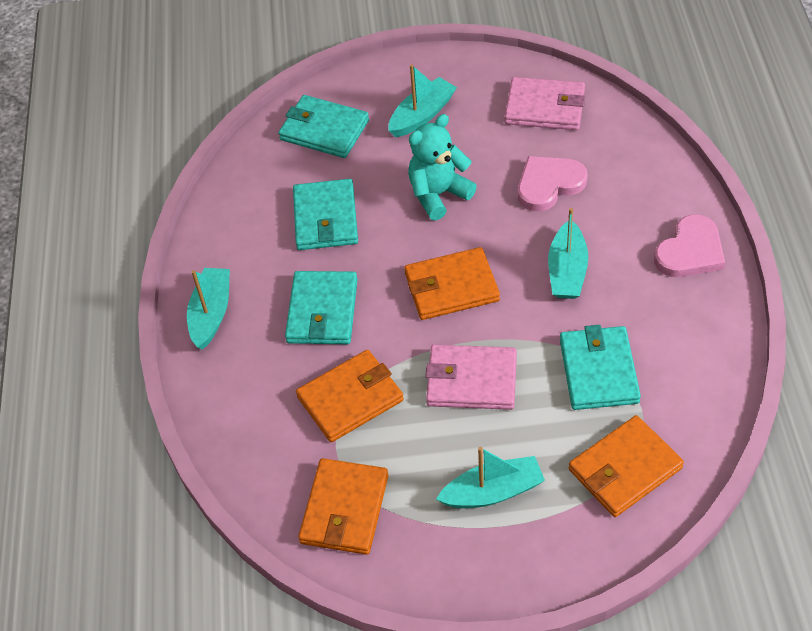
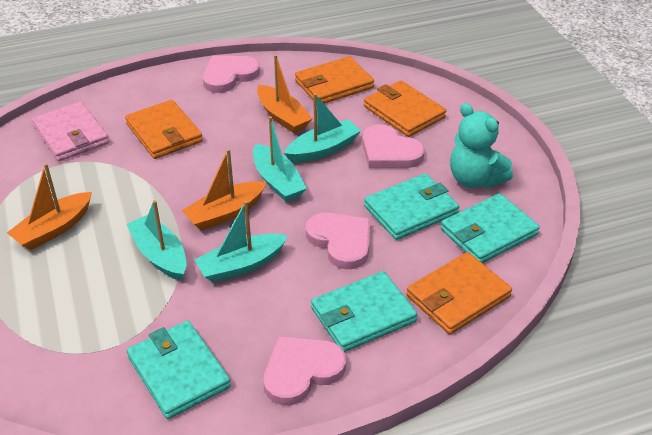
orange boat: 0 -> 3
pink heart: 2 -> 4
pink wallet: 2 -> 1

